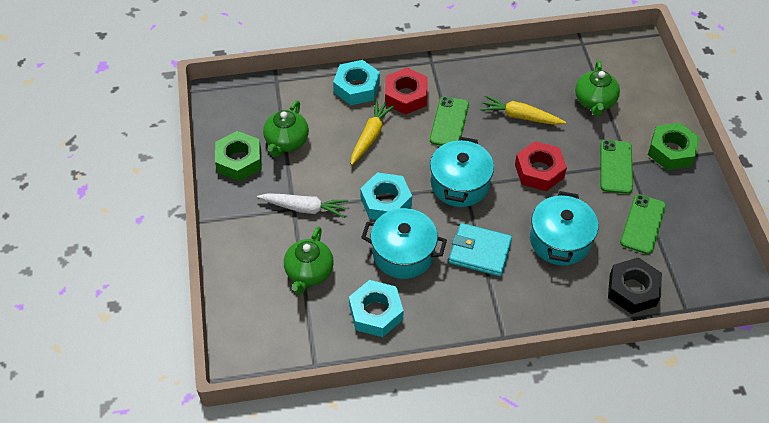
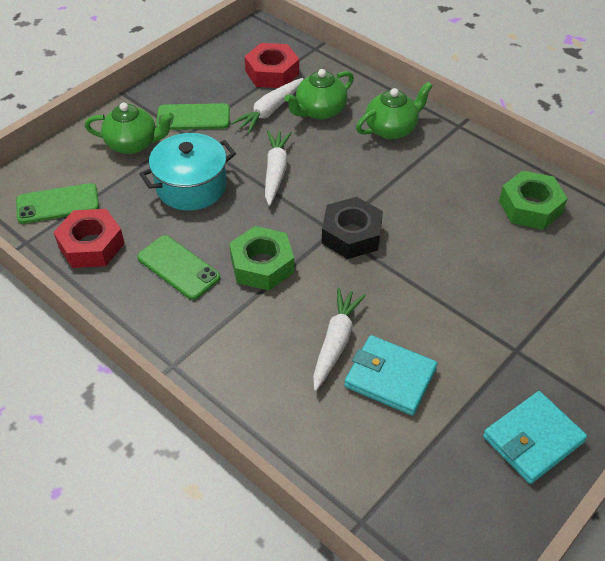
turquoise nut: 3 -> 0
turquoise pot: 3 -> 1
turquoise wallet: 1 -> 2
white carrot: 1 -> 3
yellow carrot: 2 -> 0

